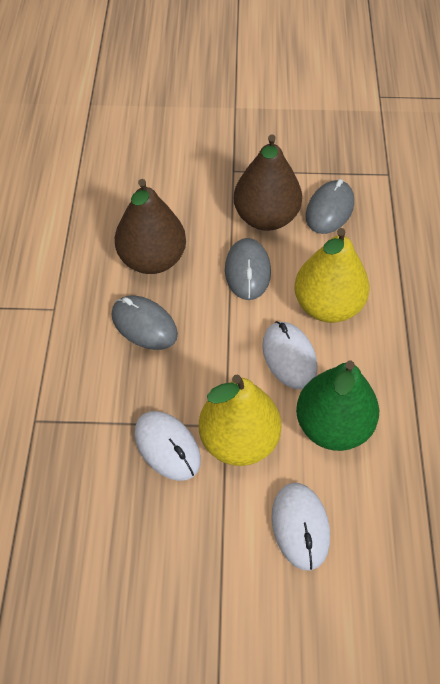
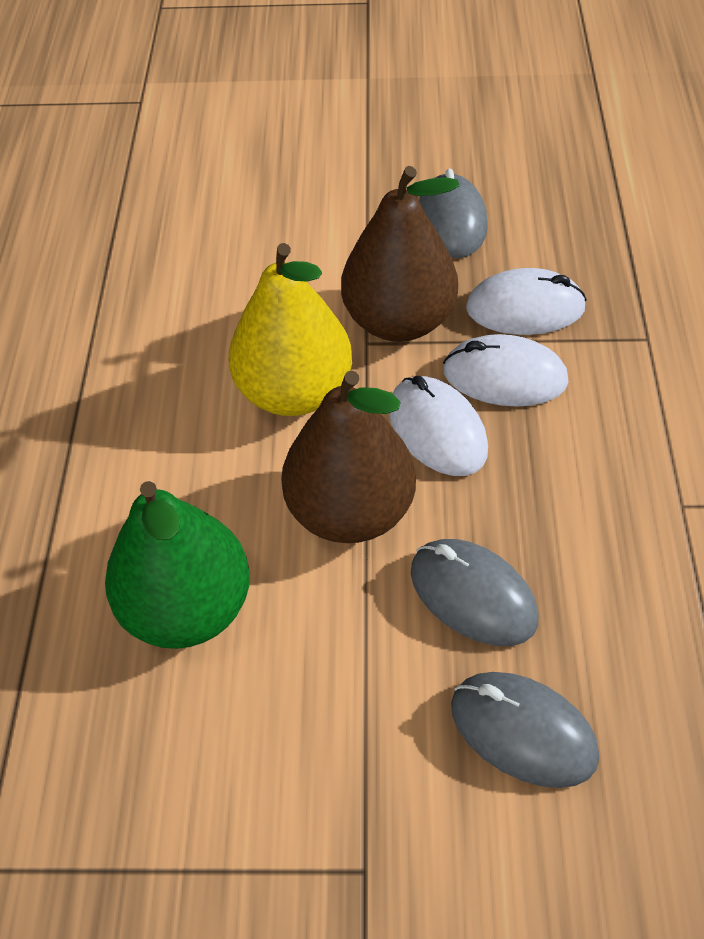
yellow pear: 2 -> 1

